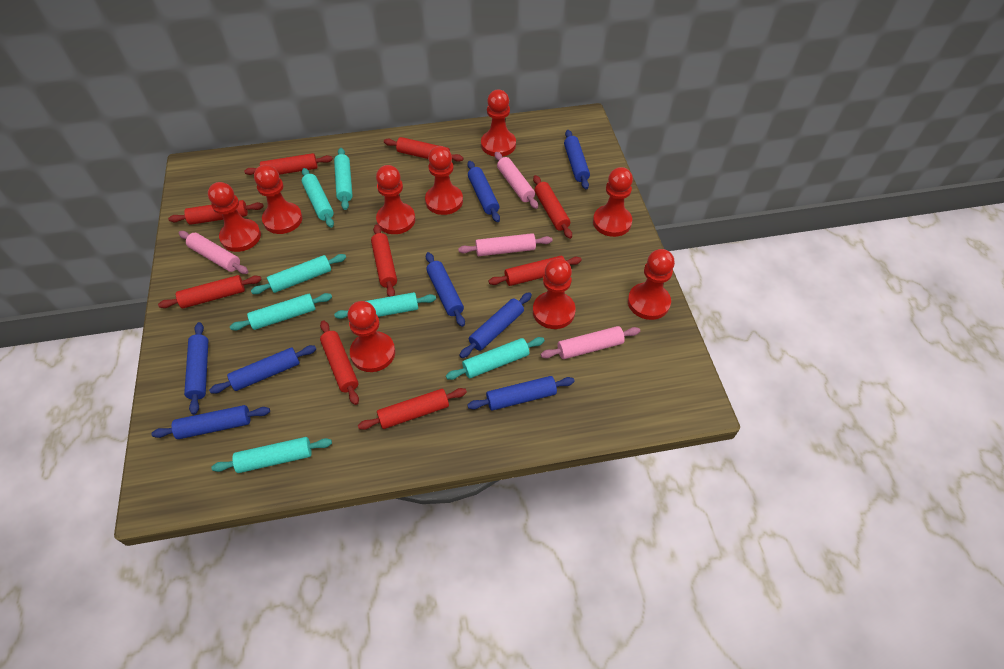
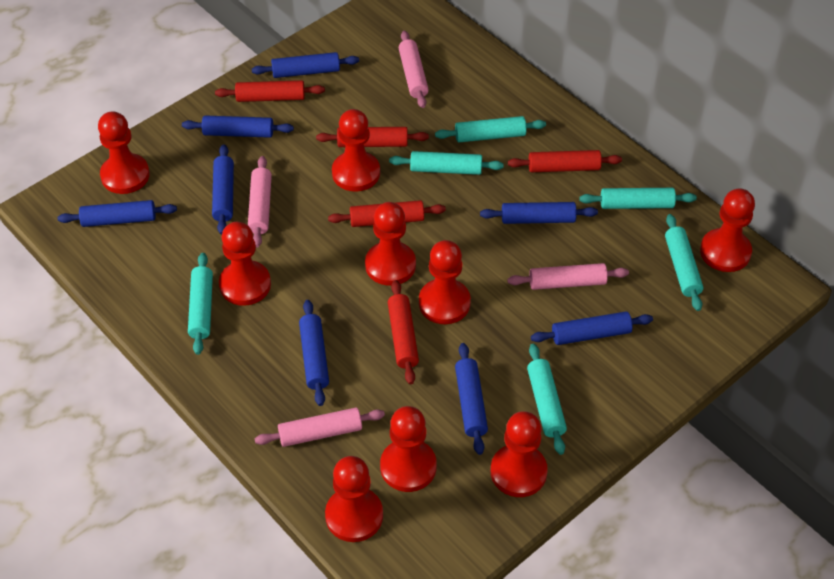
red rolling pin: 9 -> 5
turquoise rolling pin: 7 -> 6

